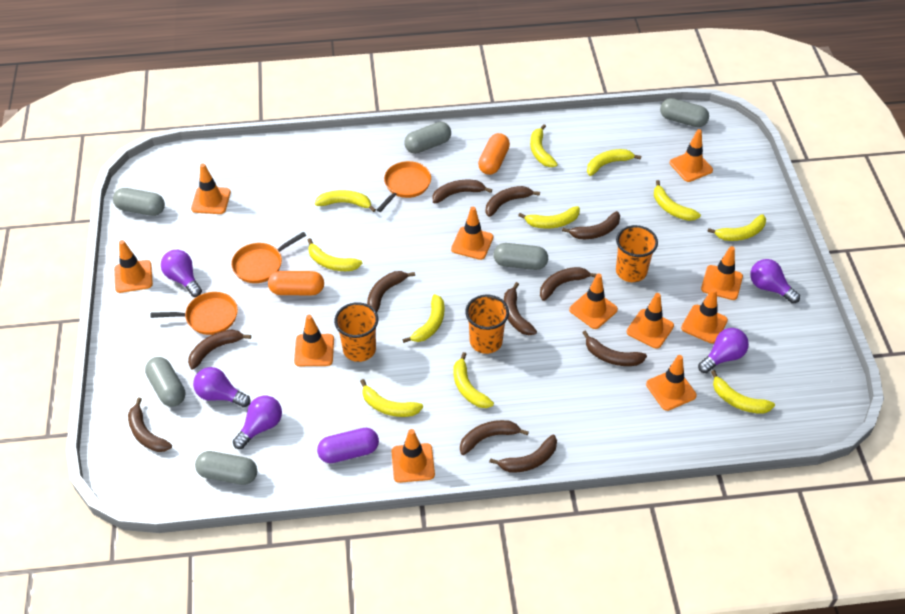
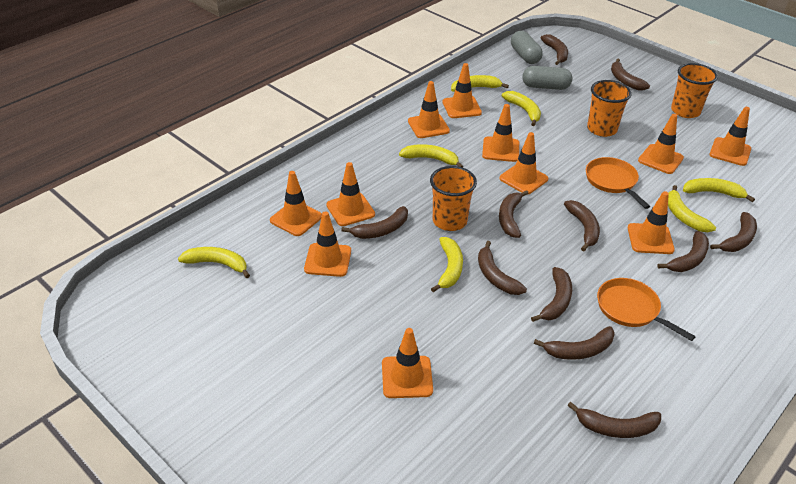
grey capsule: 6 -> 2
orange capsule: 2 -> 0
orange pan: 3 -> 2
purple capsule: 1 -> 0
purple light bulb: 5 -> 0
yellow banana: 11 -> 7

